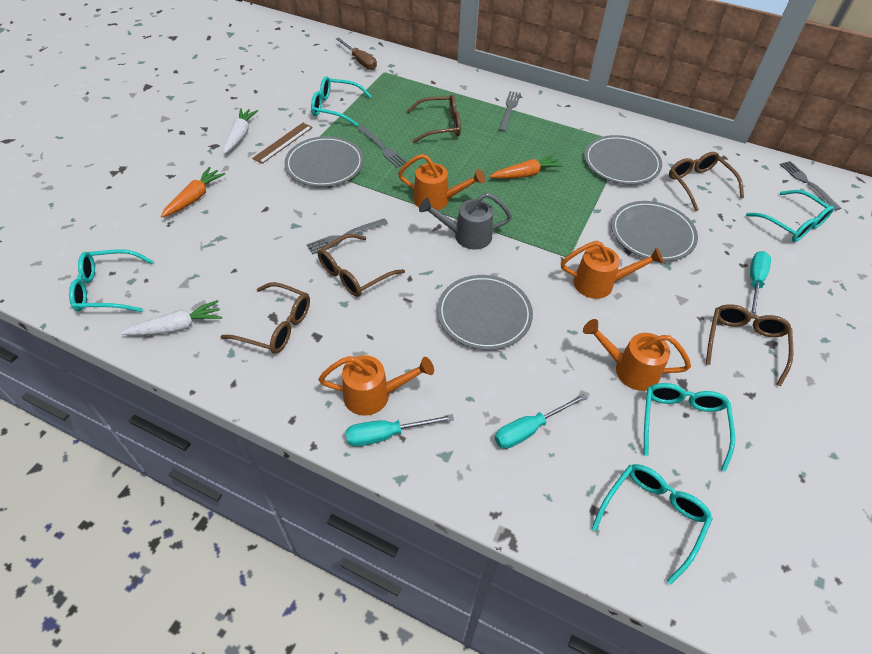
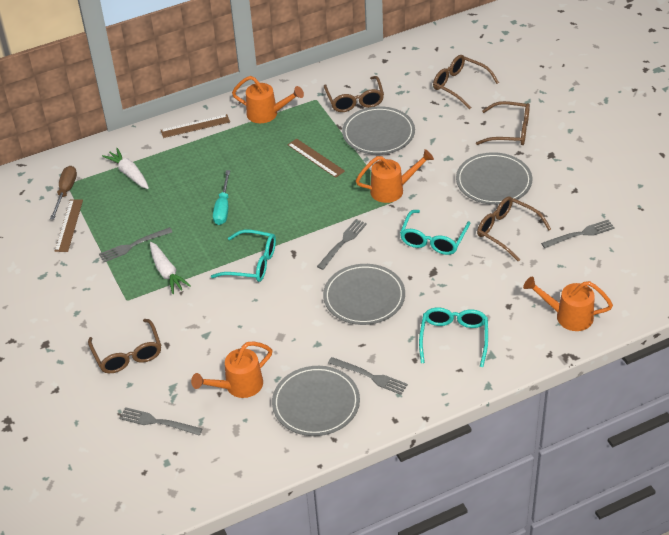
brown ruler: 1 -> 3
grey fork: 4 -> 5
grey watering can: 1 -> 0
orange carrot: 2 -> 0
turquoise glasses: 5 -> 3
turquoise screwdriver: 3 -> 1

